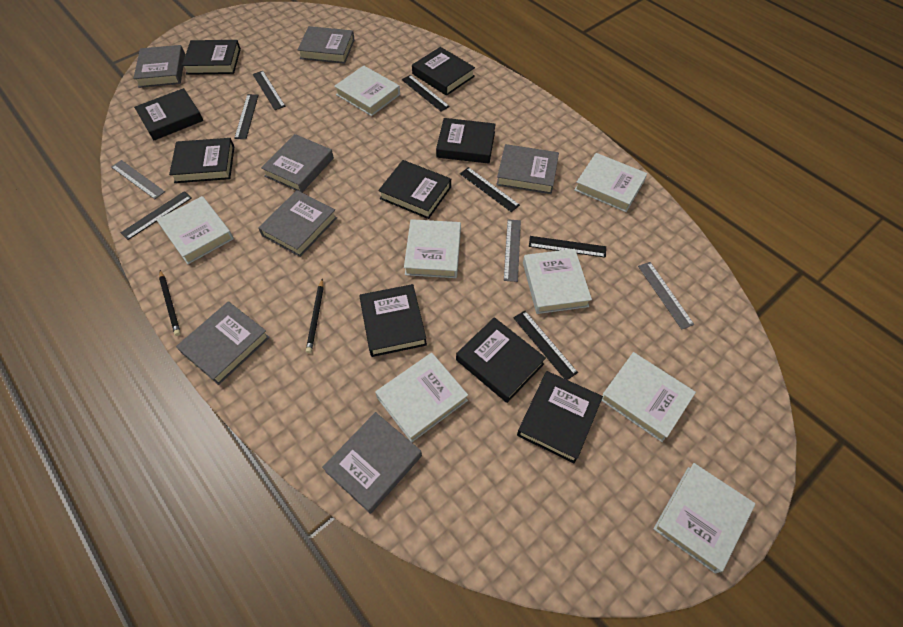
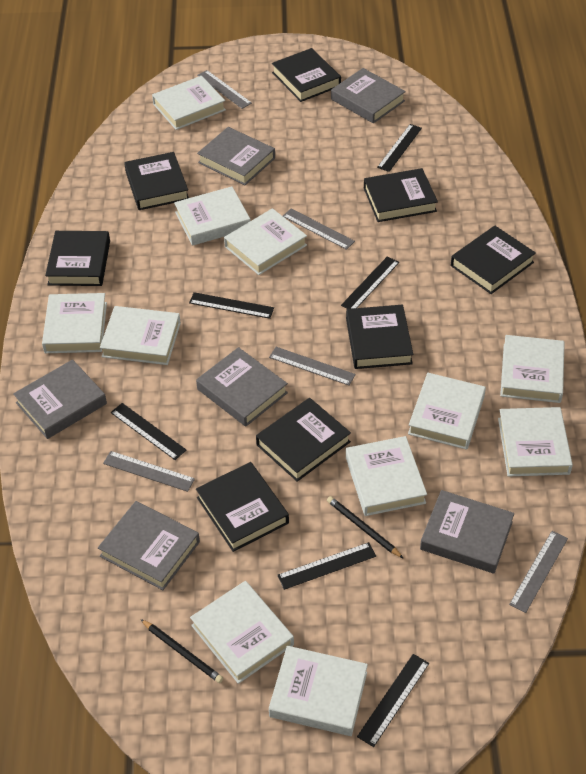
black book: 9 -> 8
black ruler: 7 -> 6
grey book: 7 -> 6
grey ruler: 3 -> 5
white book: 8 -> 11

